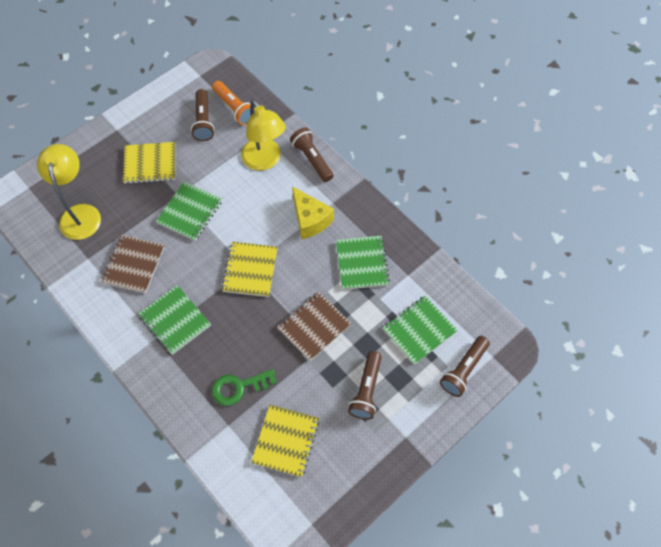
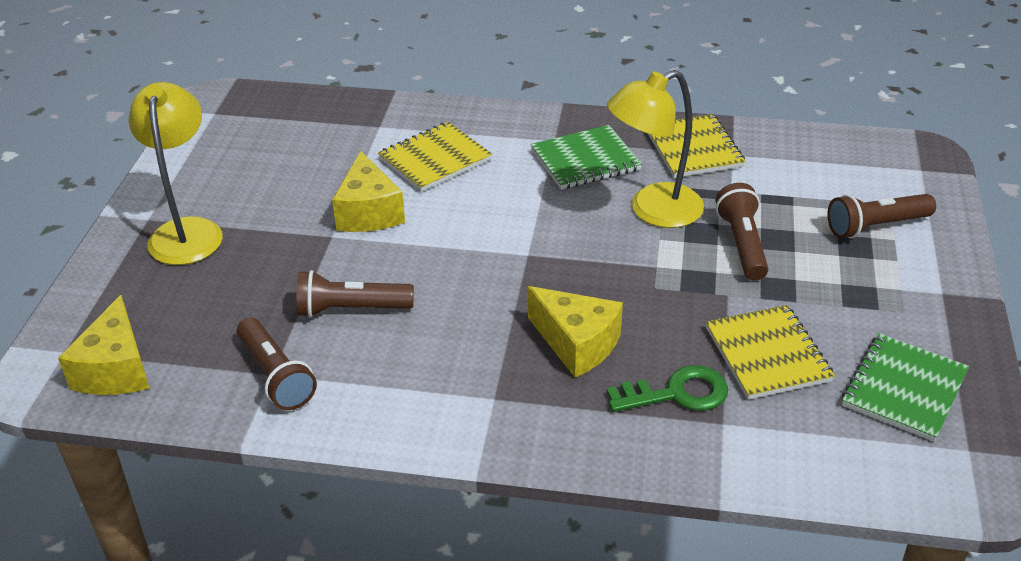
brown notebook: 2 -> 0
green notebook: 4 -> 2
orange flashlight: 1 -> 0
yellow cheese: 1 -> 3

